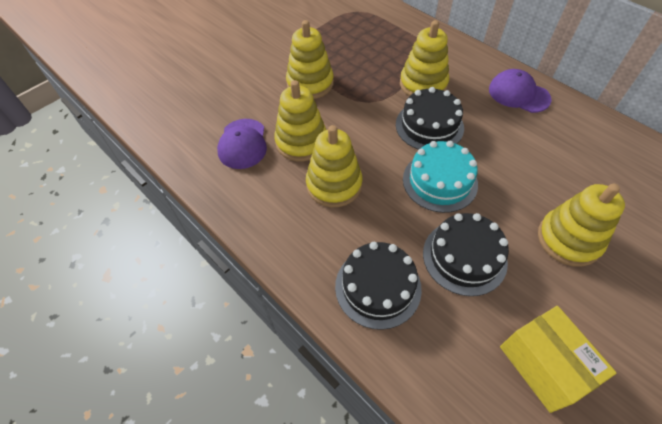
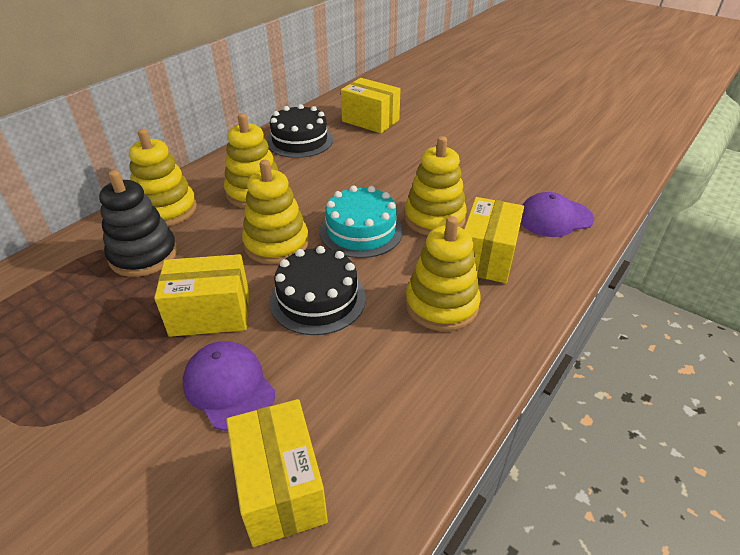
black cake: 3 -> 2
black stacking toy: 0 -> 1
yellow box: 1 -> 4

